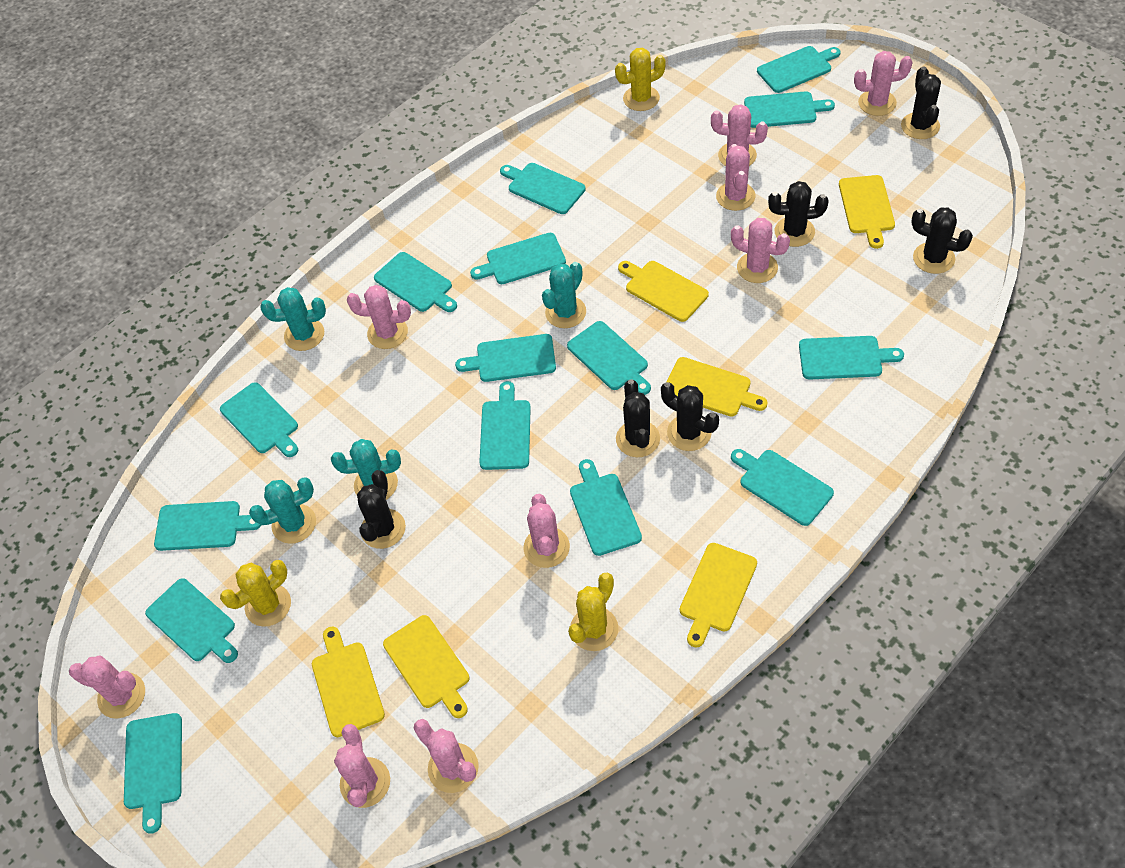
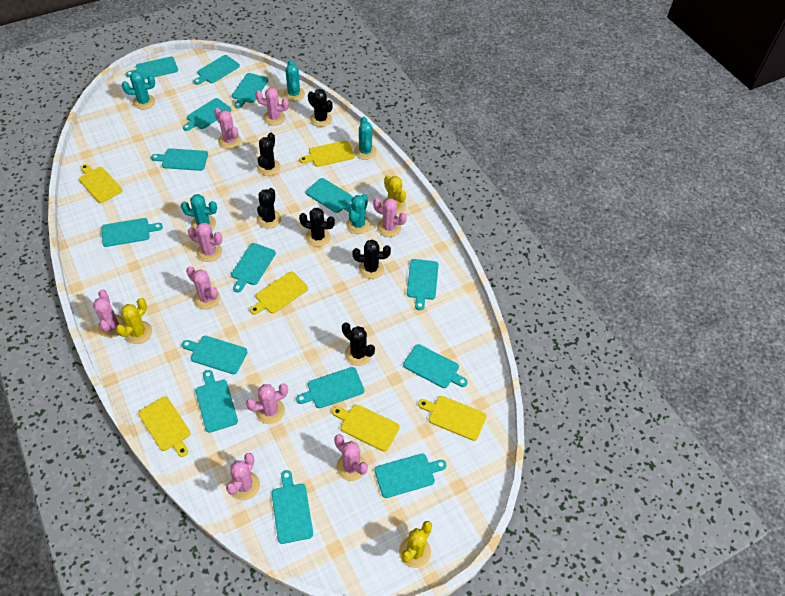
turquoise cactus: 4 -> 5

